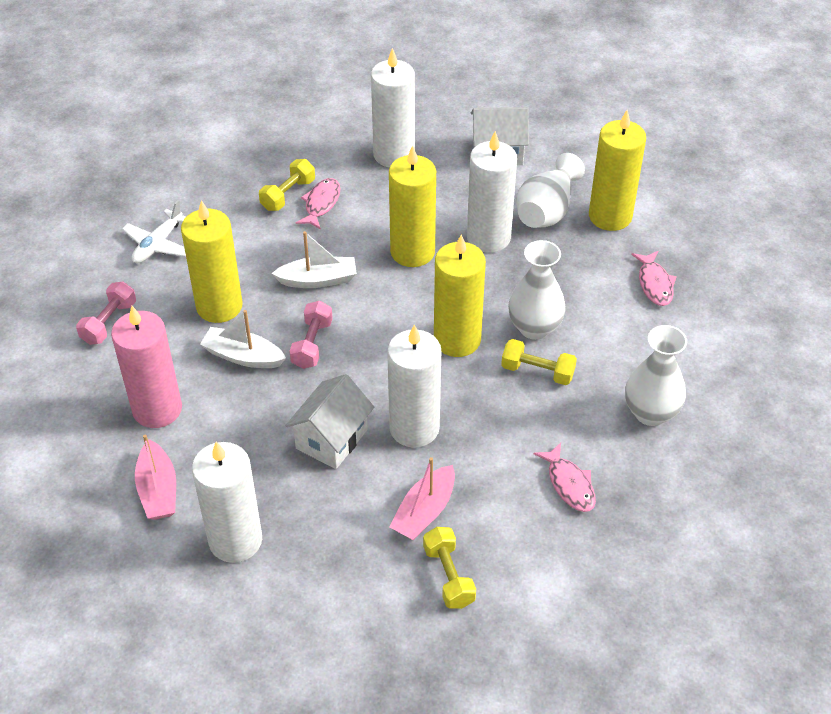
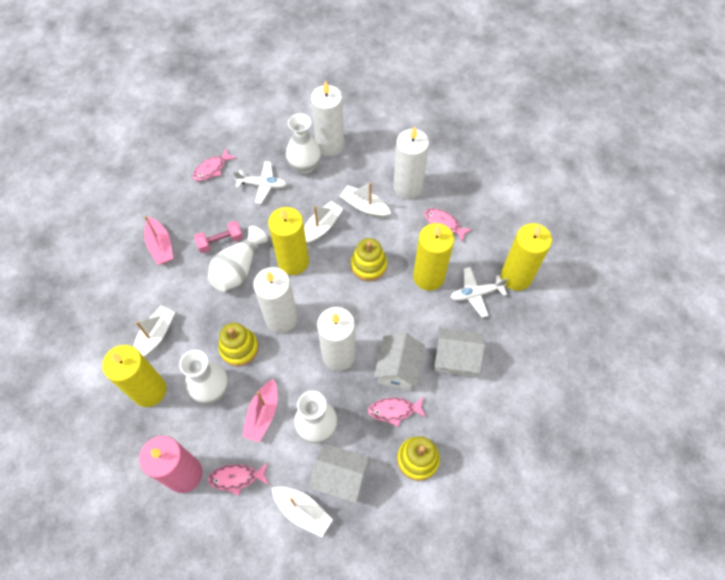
pink dumbbell: 2 -> 1
pink fish: 3 -> 4
white boat: 2 -> 4
white house: 2 -> 3
white plane: 1 -> 2
white vase: 3 -> 4
yellow dumbbell: 3 -> 0
yellow stacking toy: 0 -> 3

